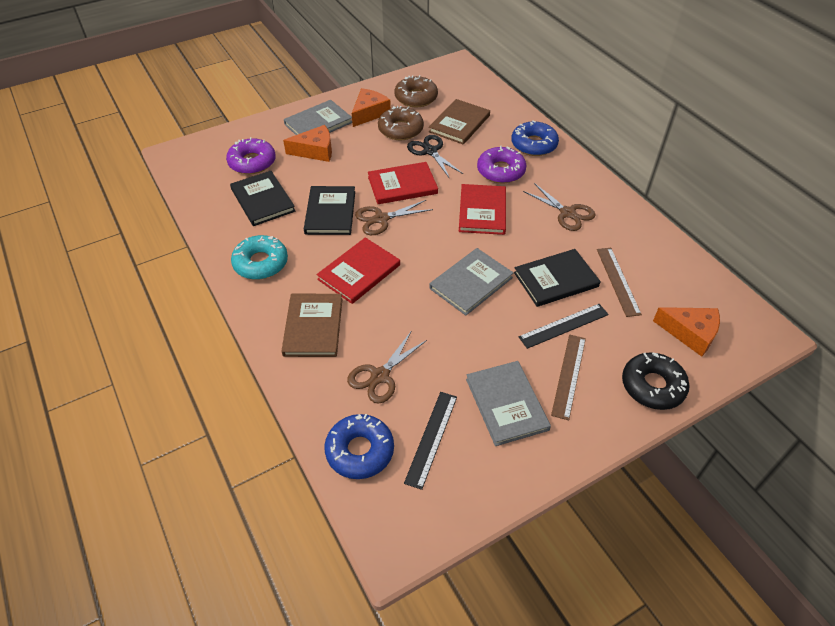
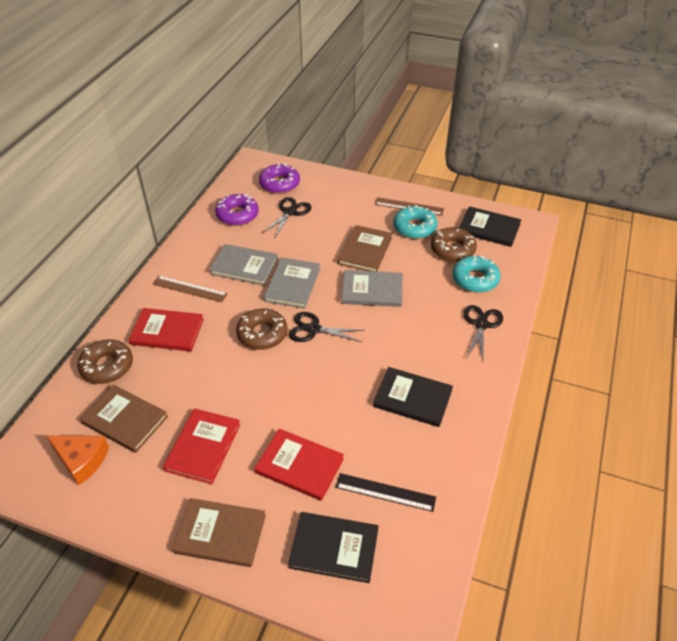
black donut: 1 -> 0
black ruler: 2 -> 1
black scissors: 1 -> 3
blue donut: 2 -> 0
brown book: 2 -> 3
brown donut: 2 -> 3
brown scissors: 3 -> 0
orange cheese: 3 -> 1
turquoise donut: 1 -> 2

